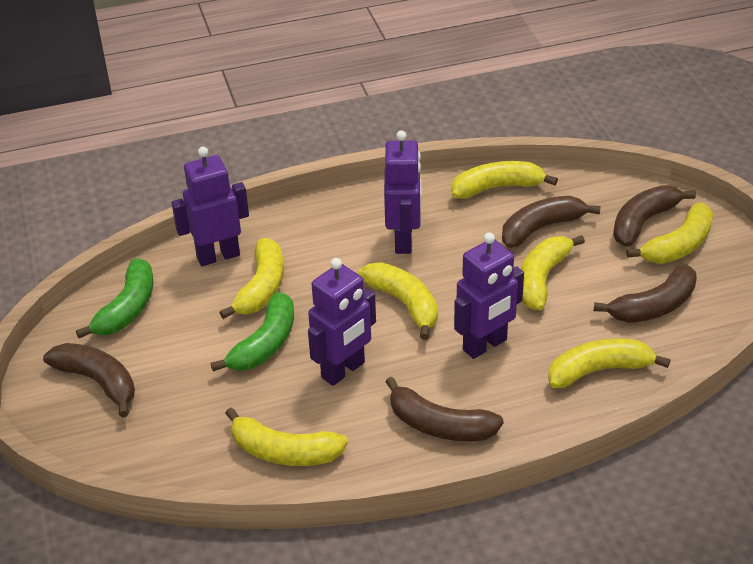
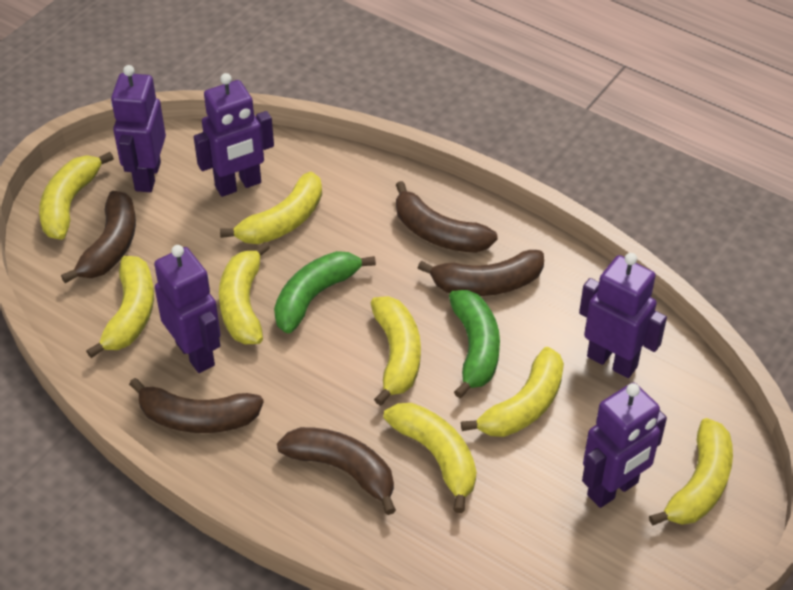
purple robot: 4 -> 5
yellow banana: 7 -> 8

